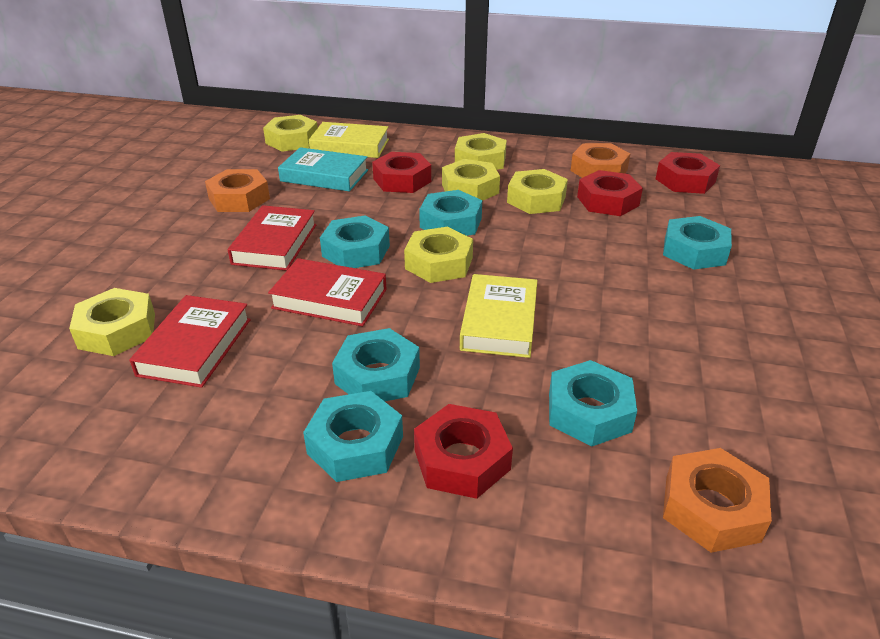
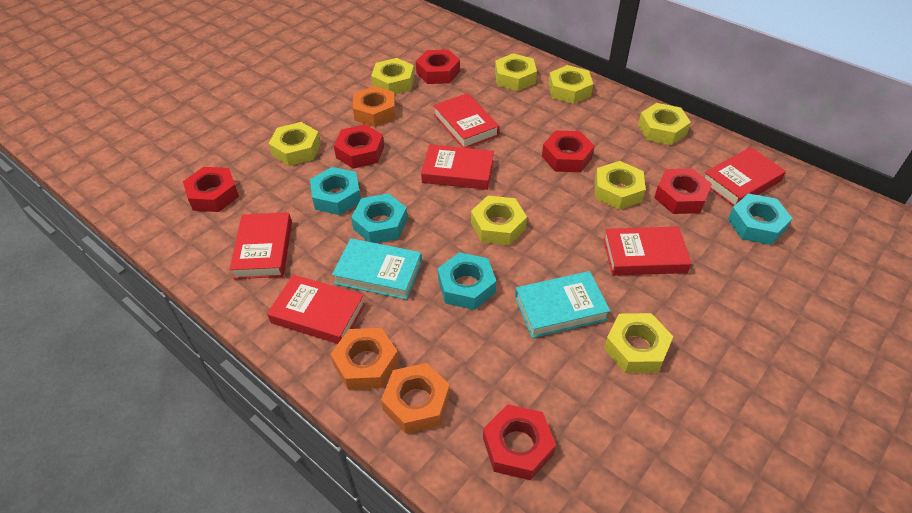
red book: 3 -> 6
red nut: 4 -> 6
turquoise book: 1 -> 2
turquoise nut: 6 -> 4
yellow book: 2 -> 0
yellow nut: 6 -> 8

